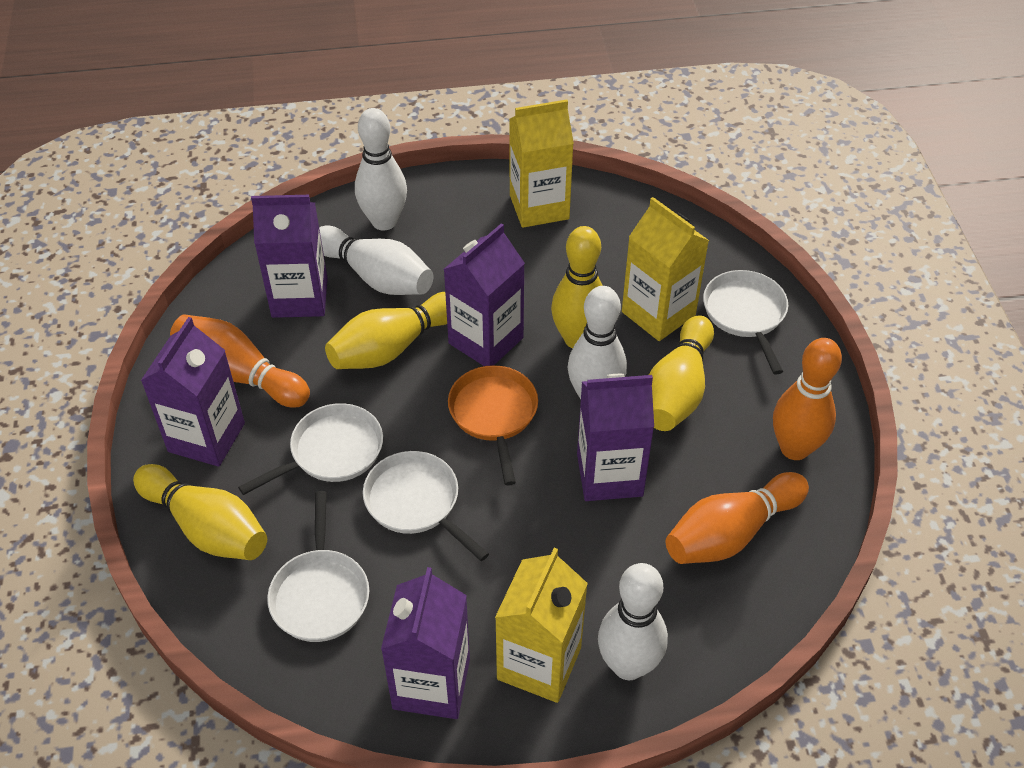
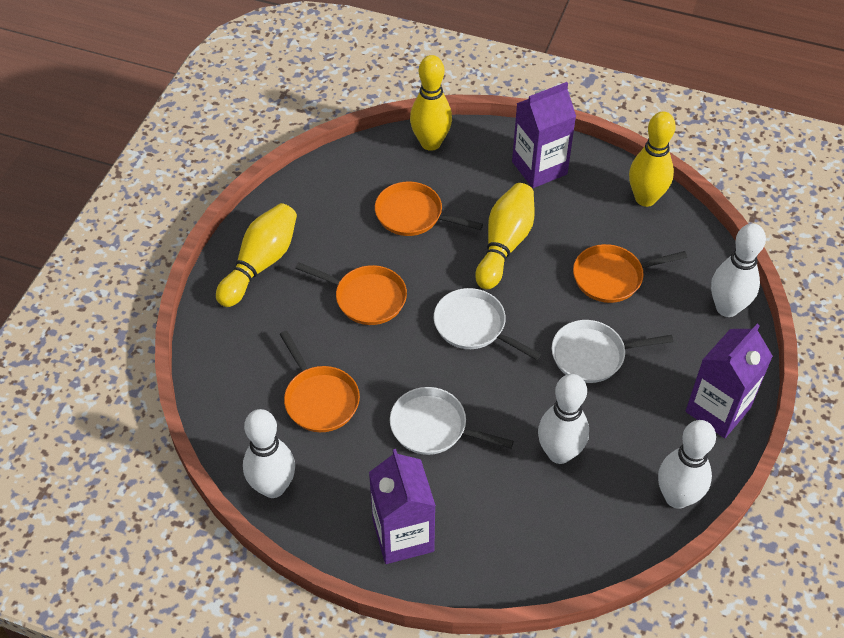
orange bowling pin: 3 -> 0
orange pan: 1 -> 4
purple carton: 5 -> 3
white pan: 4 -> 3
yellow carton: 3 -> 0

